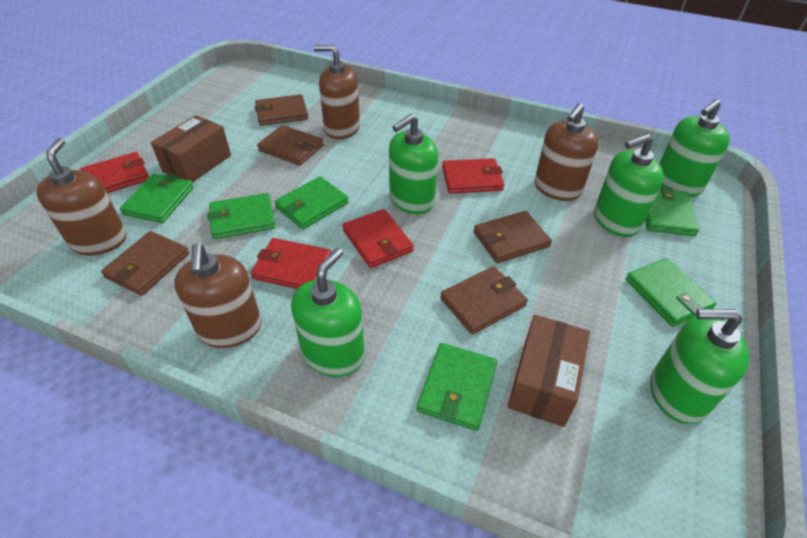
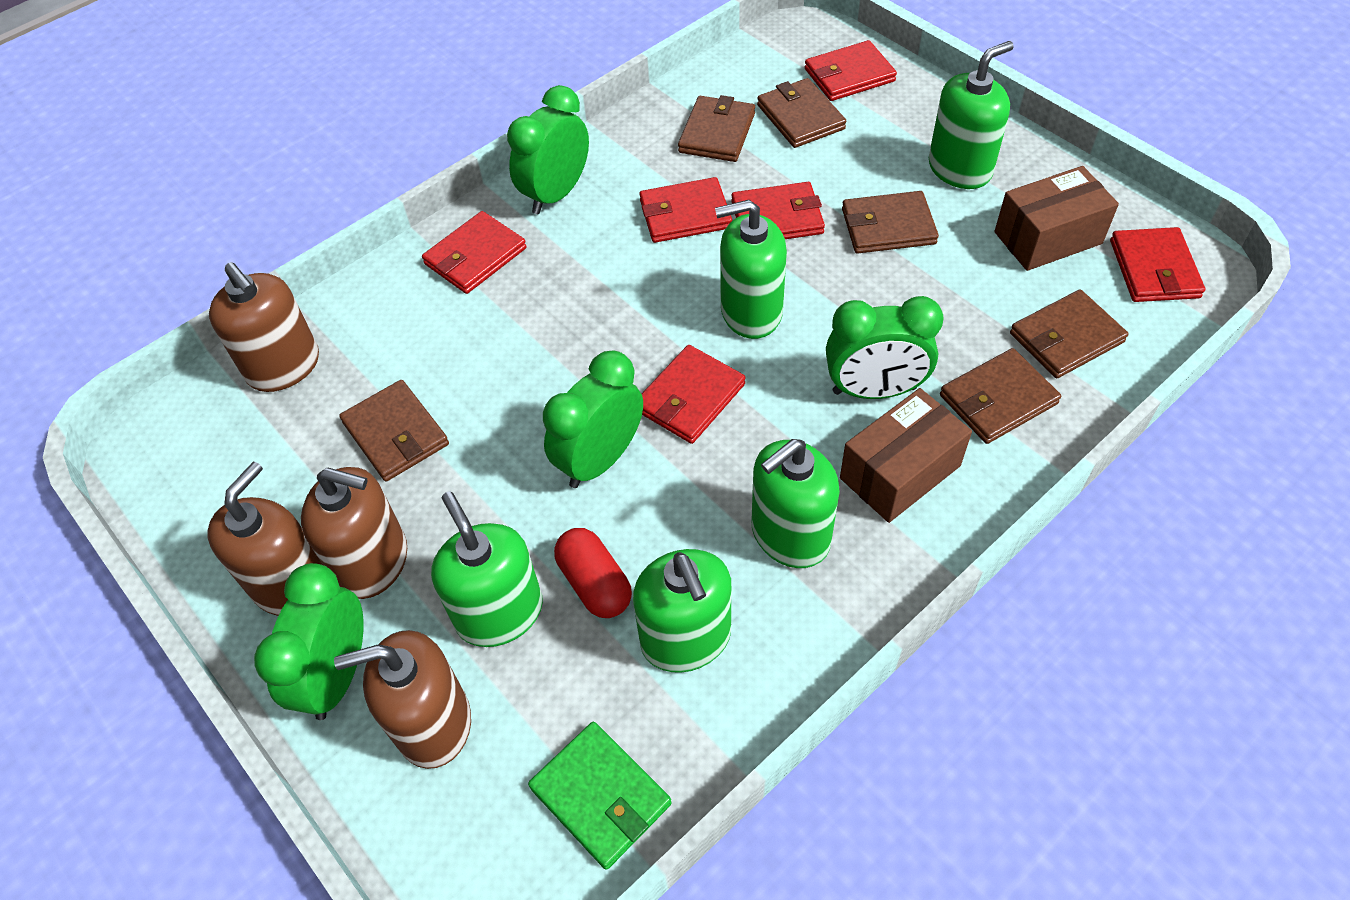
brown wallet: 5 -> 6
green clock: 0 -> 4
green wallet: 6 -> 1
red capsule: 0 -> 1
red wallet: 4 -> 6

